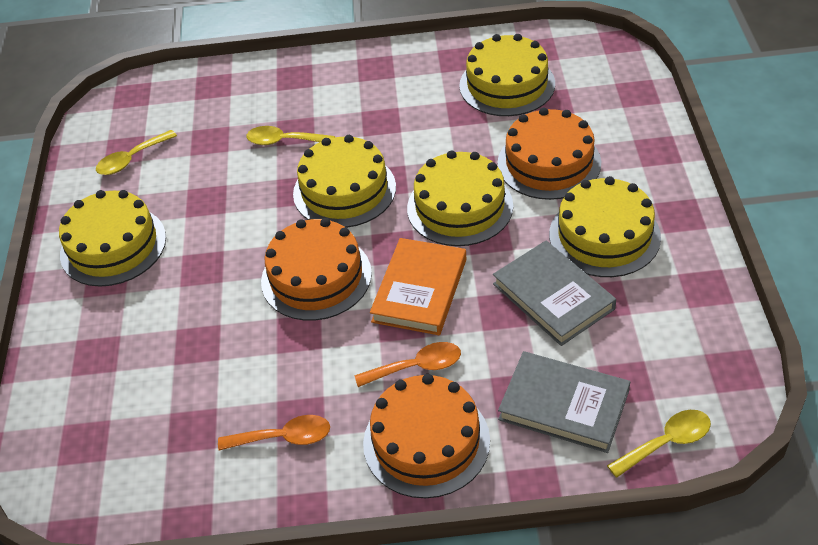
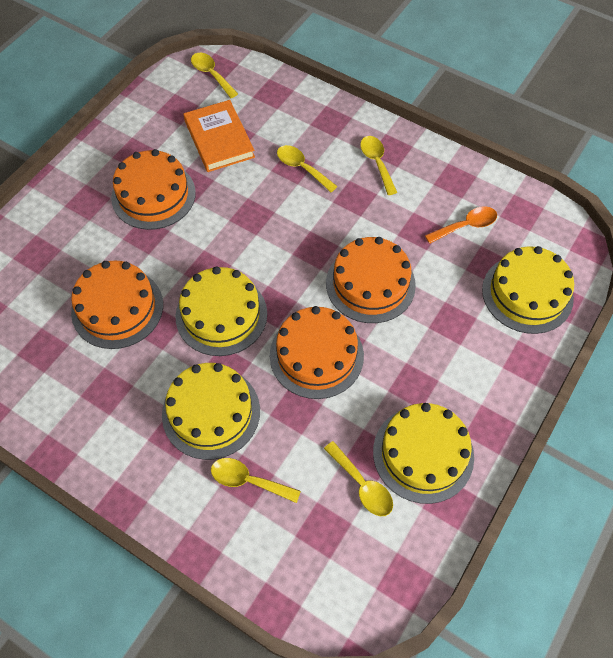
grey book: 2 -> 0
orange cake: 3 -> 4
orange spoon: 2 -> 1
yellow cake: 5 -> 4
yellow spoon: 3 -> 5

